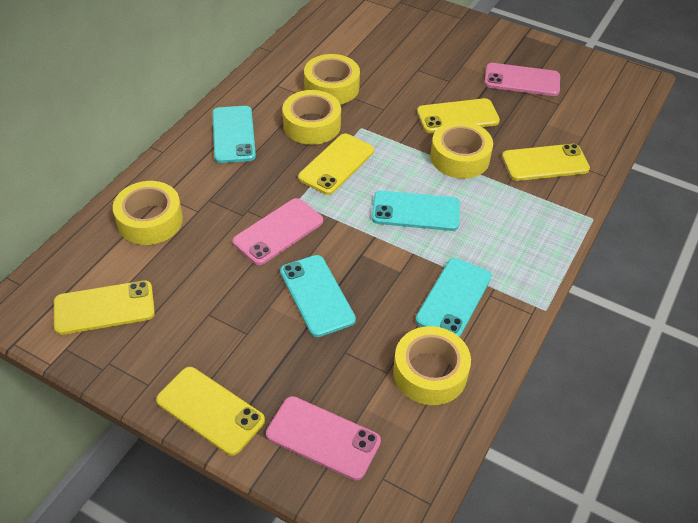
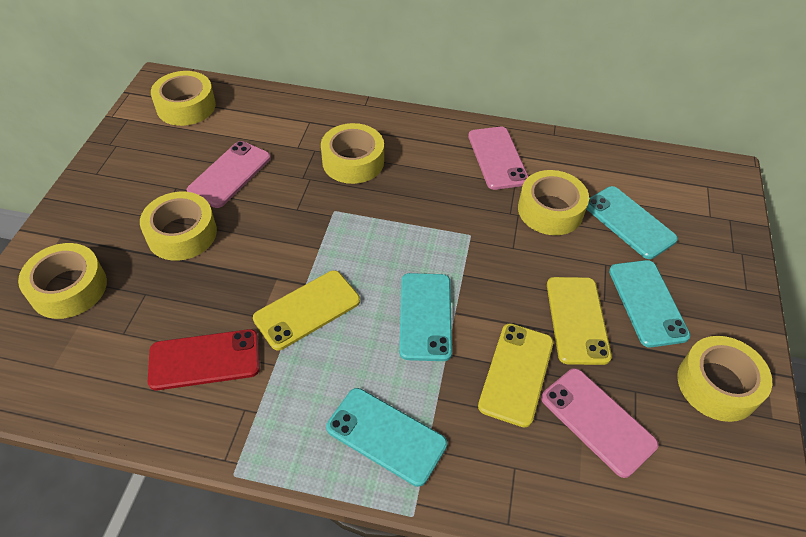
red phone: 0 -> 1
yellow phone: 5 -> 3
yellow tape: 5 -> 6

